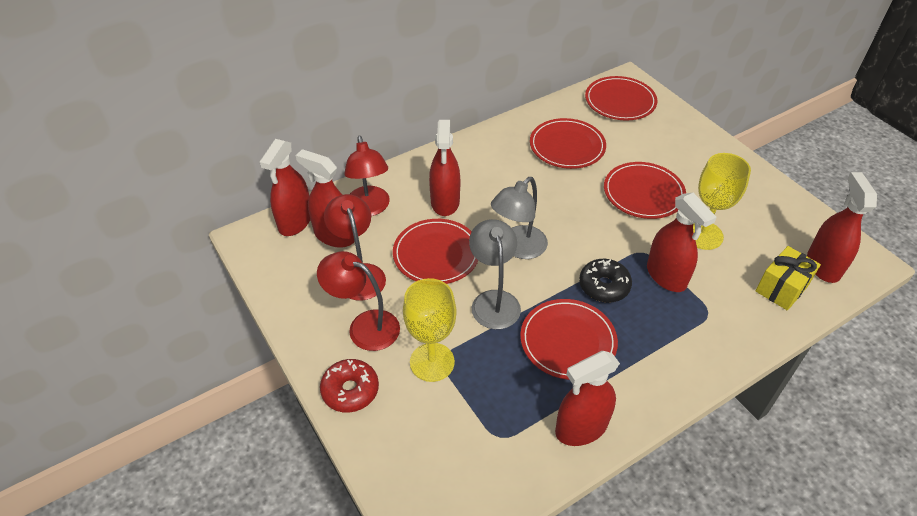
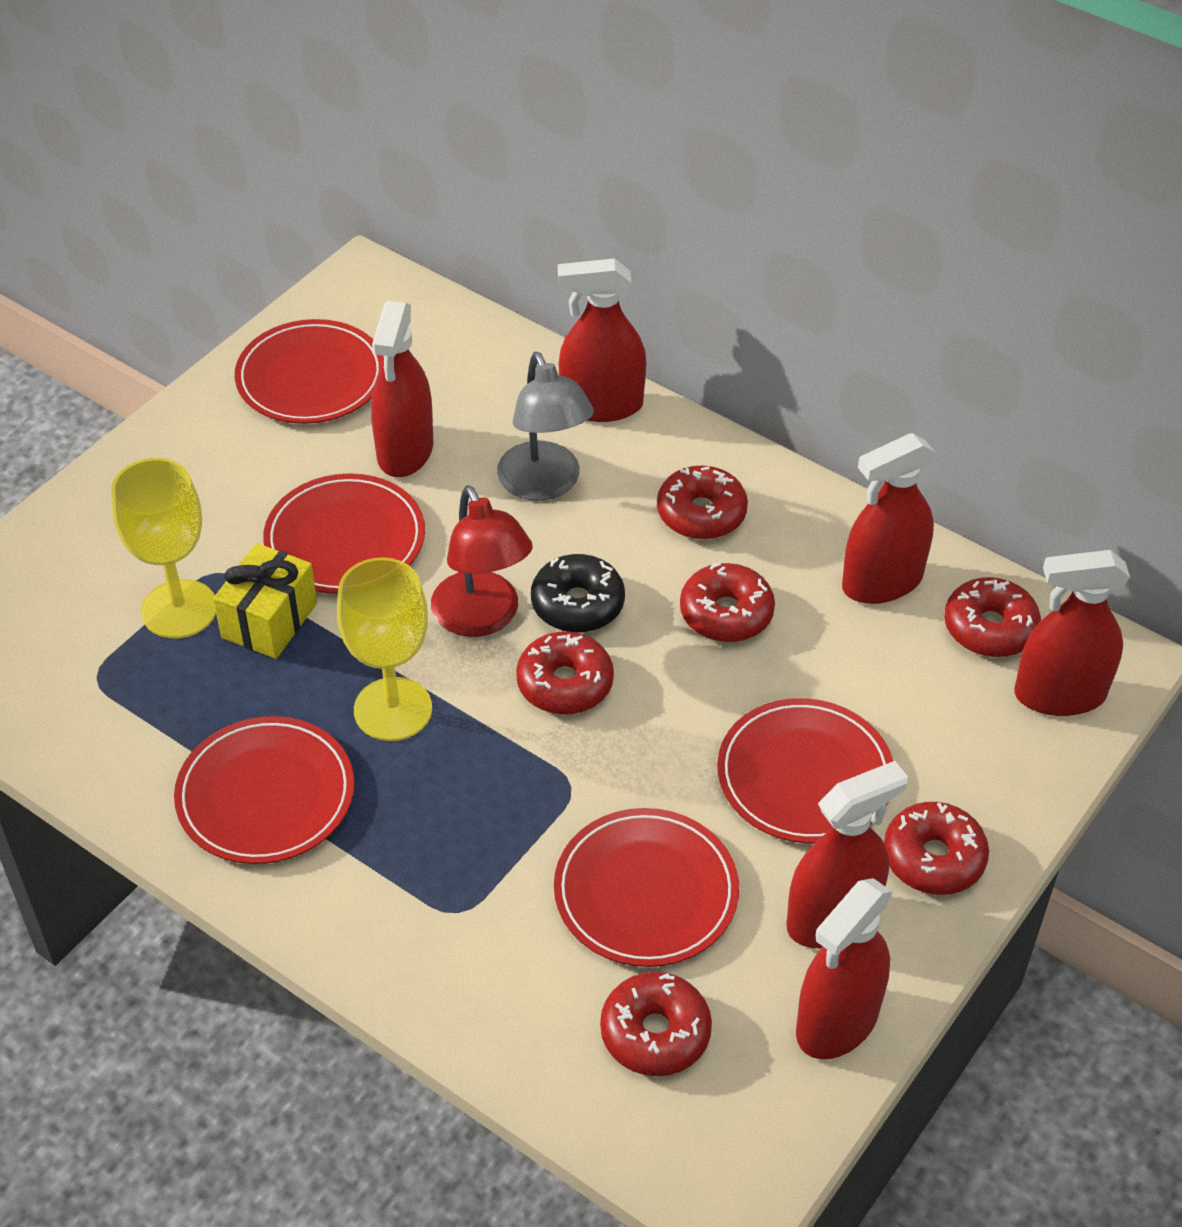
grey lamp: 2 -> 1
red donut: 1 -> 6
red lamp: 3 -> 1

